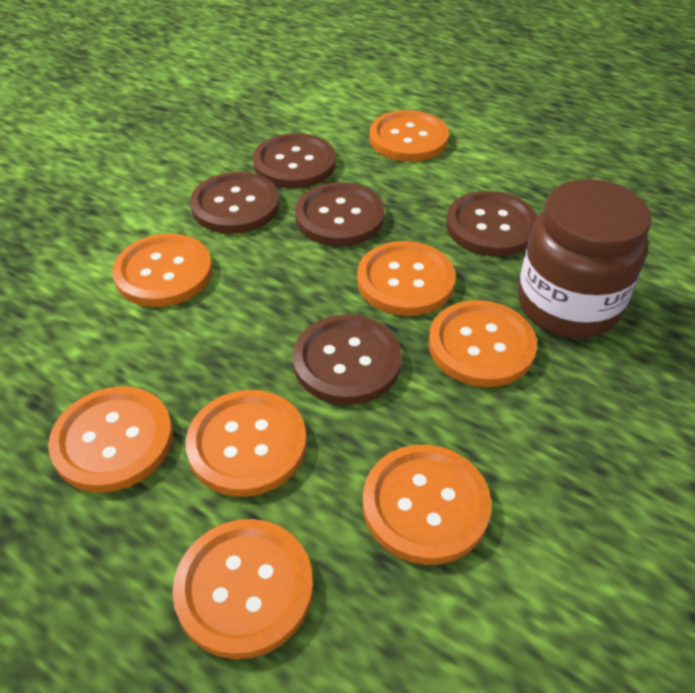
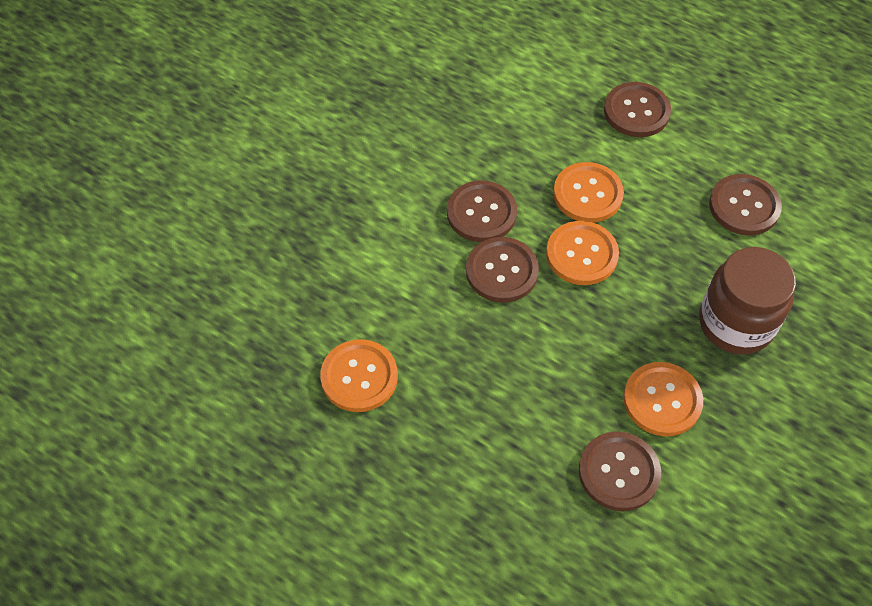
orange button: 8 -> 4

